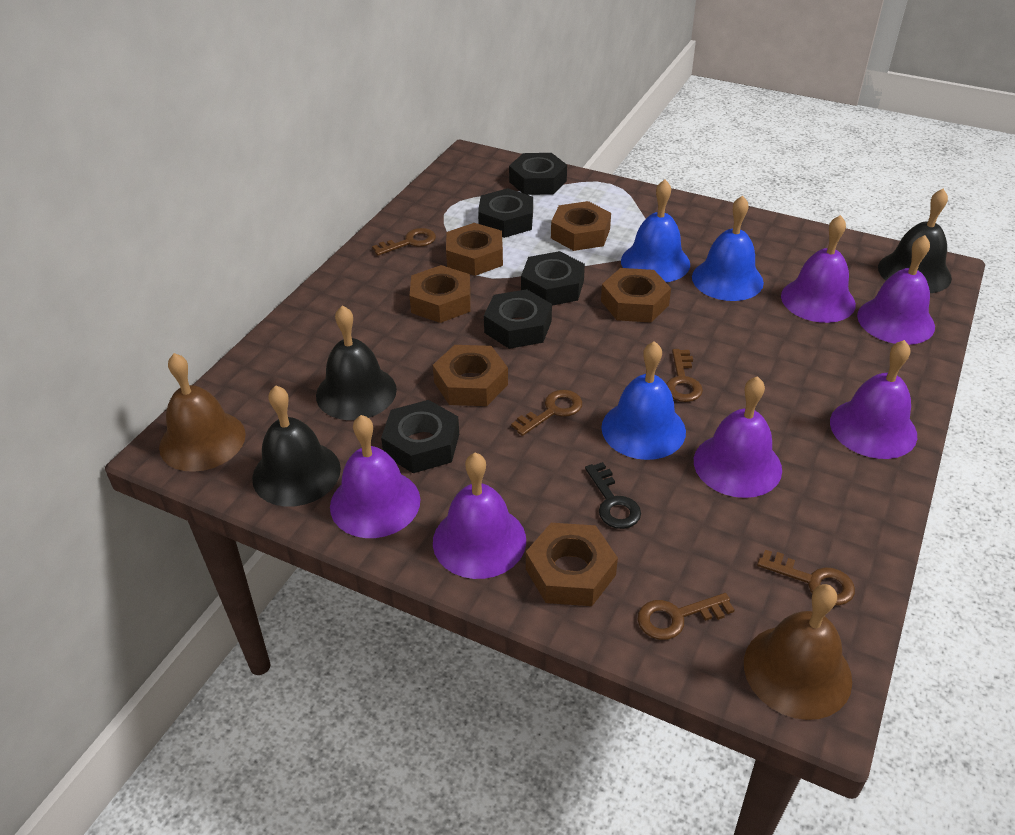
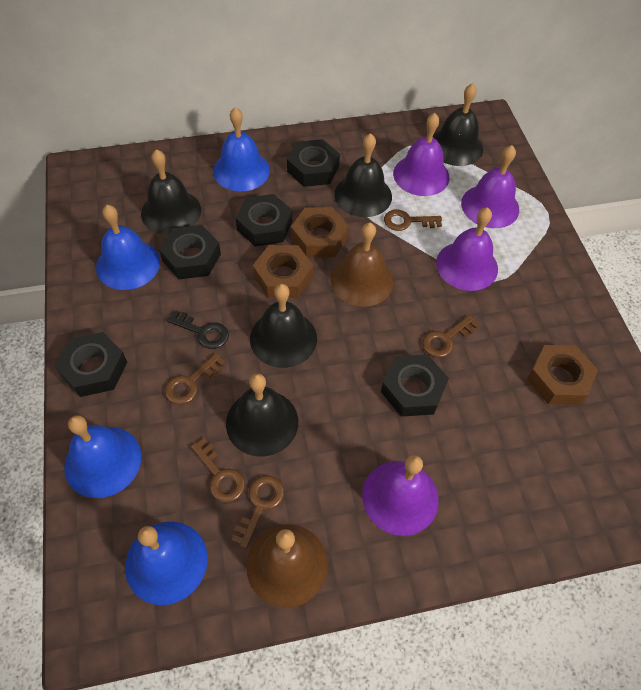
black bell: 3 -> 5
blue bell: 3 -> 4
brown nut: 6 -> 3
purple bell: 6 -> 4

